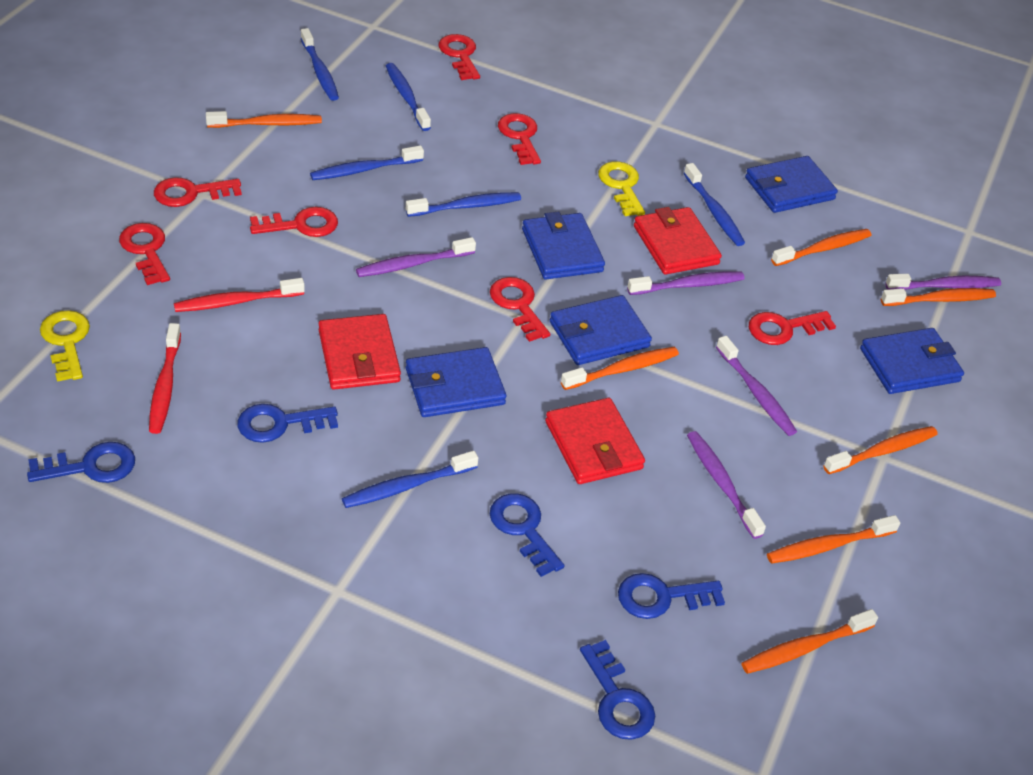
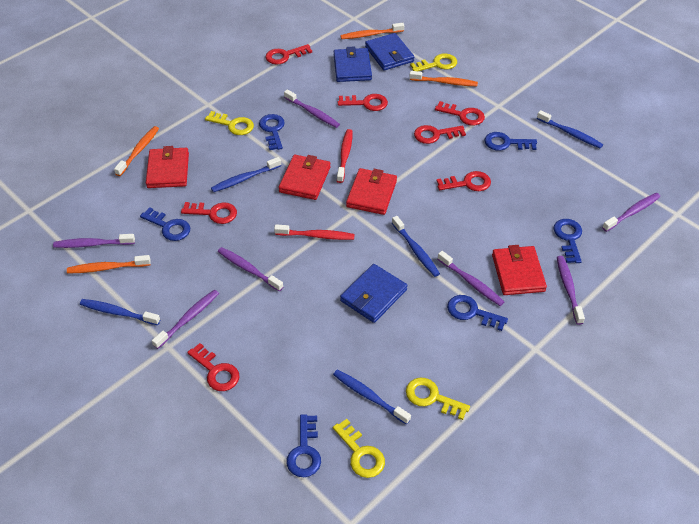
blue key: 5 -> 6
blue toothbrush: 6 -> 5
blue wallet: 5 -> 3
orange toothbrush: 7 -> 4
purple toothbrush: 5 -> 7
red wallet: 3 -> 4
yellow key: 2 -> 4

